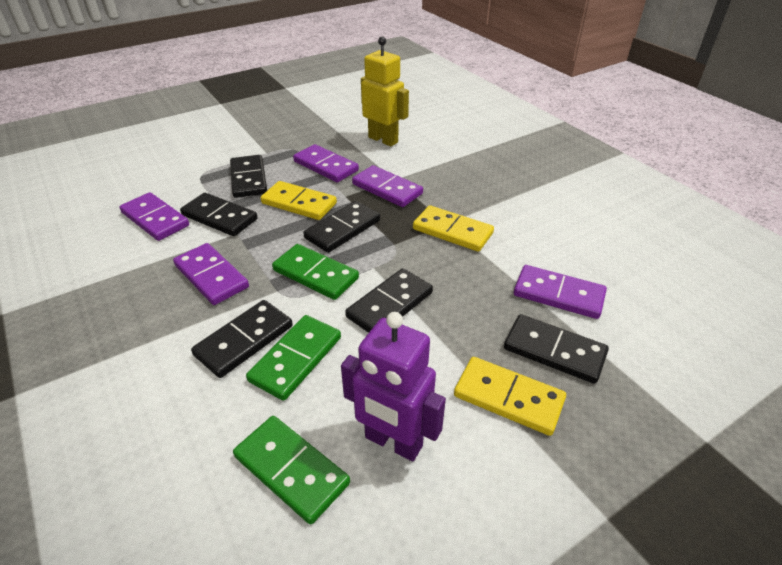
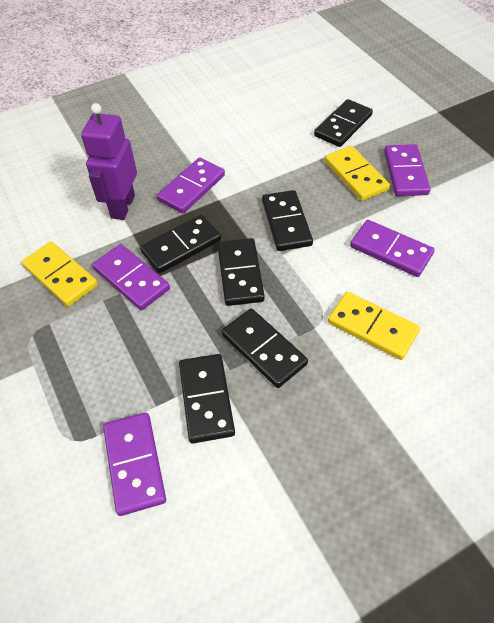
green domino: 3 -> 0
yellow robot: 1 -> 0

